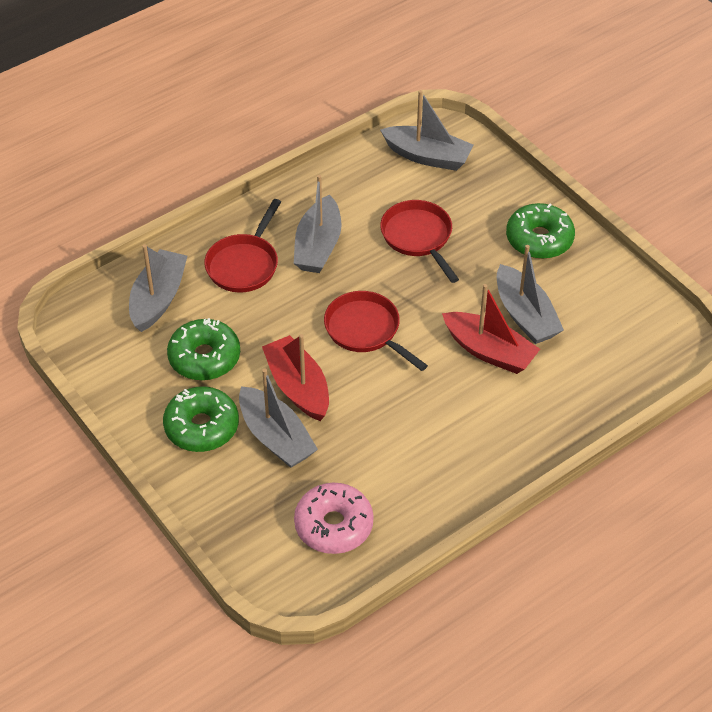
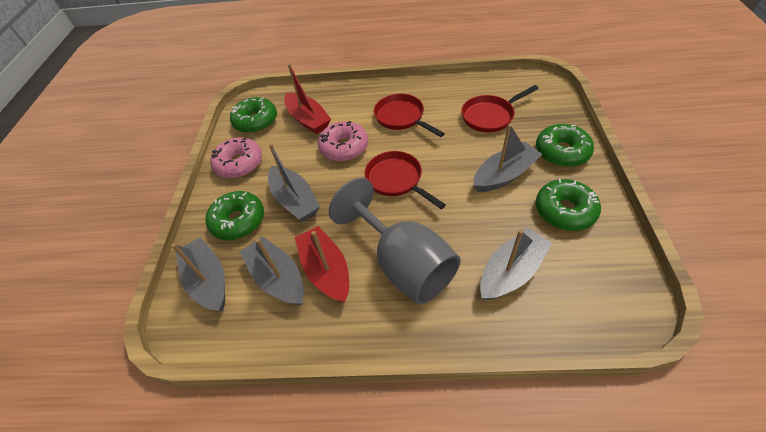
green donut: 3 -> 4
grey goblet: 0 -> 1
pink donut: 1 -> 2

